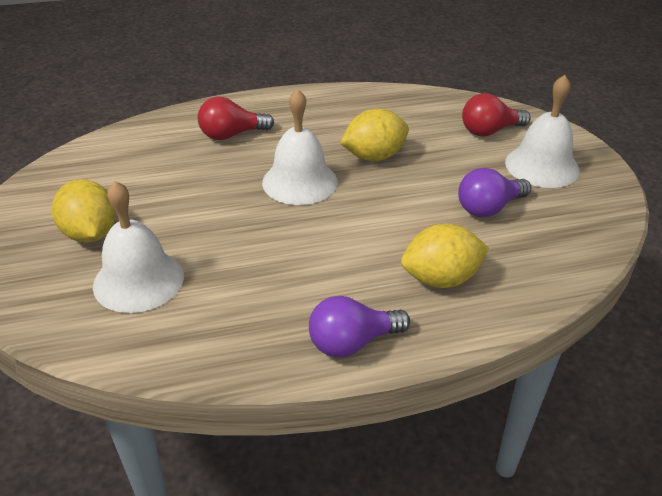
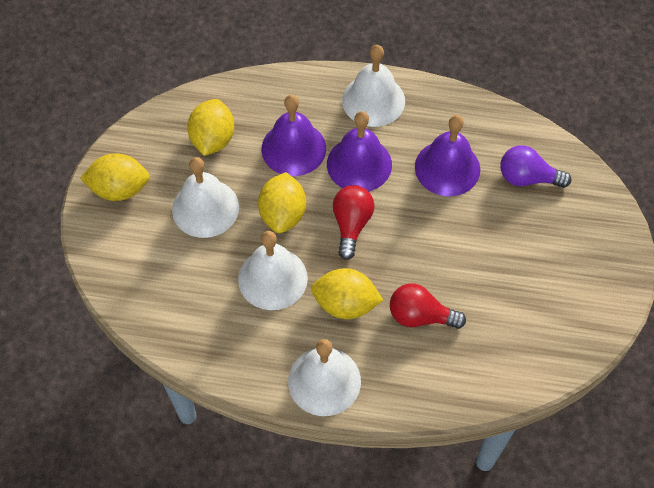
purple bell: 0 -> 3
purple light bulb: 2 -> 1
white bell: 3 -> 4
yellow lemon: 3 -> 4

